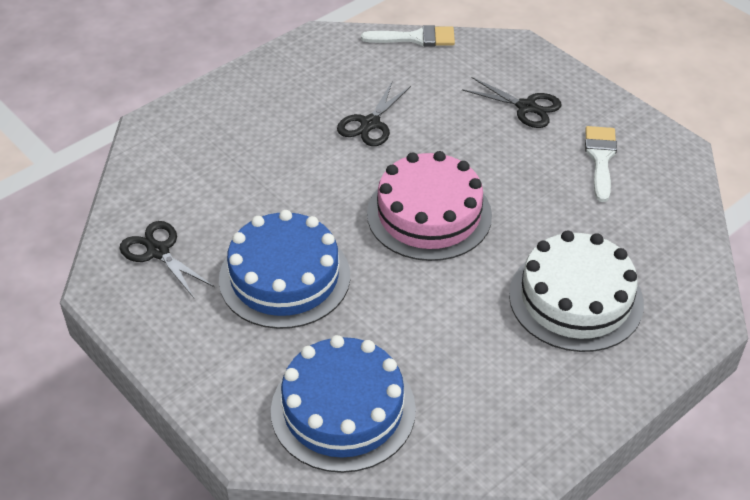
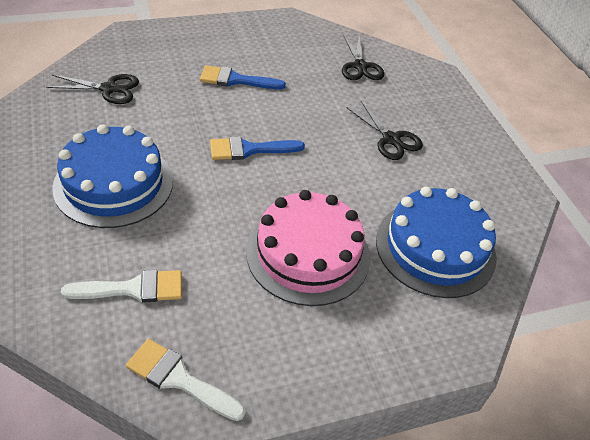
blue brush: 0 -> 2
white cake: 1 -> 0

